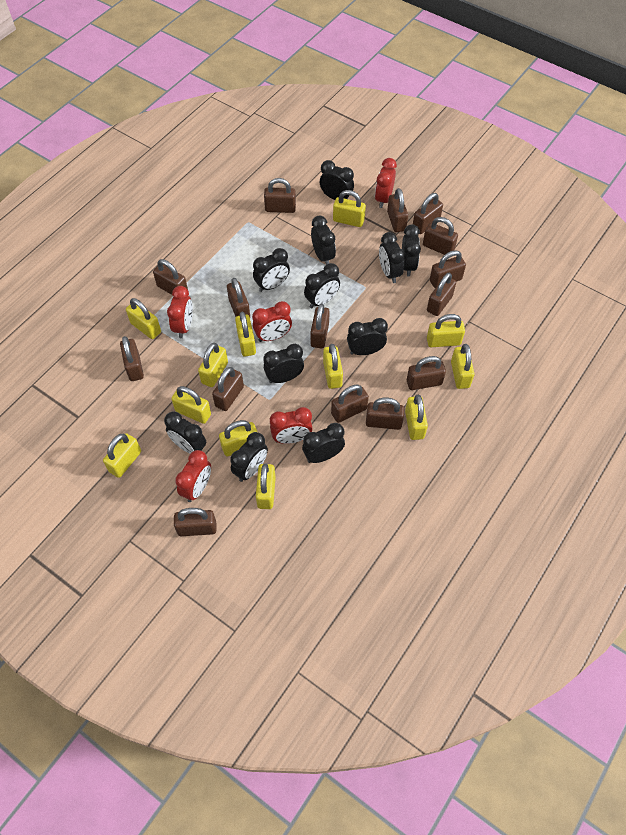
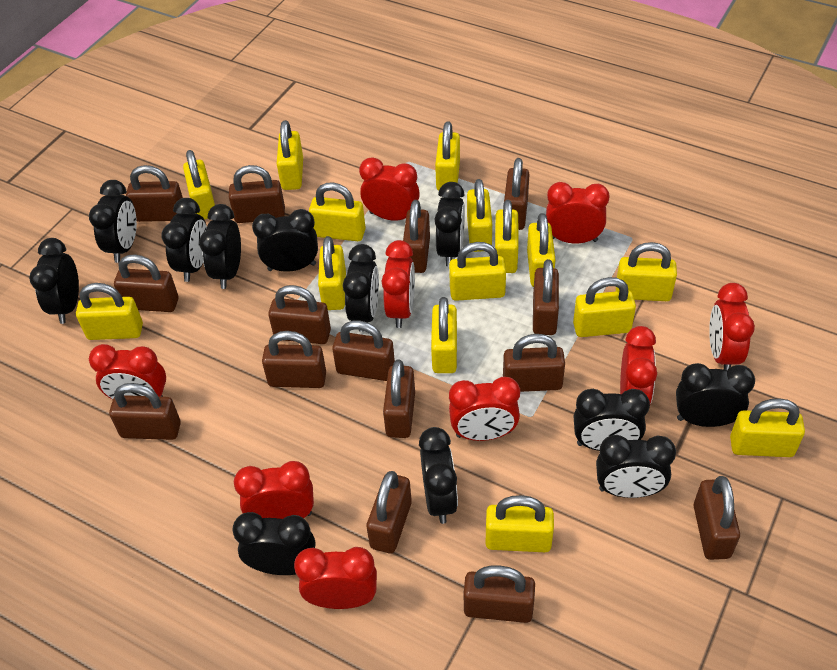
black clock: 11 -> 12
red clock: 5 -> 9
yellow padlock: 12 -> 15

